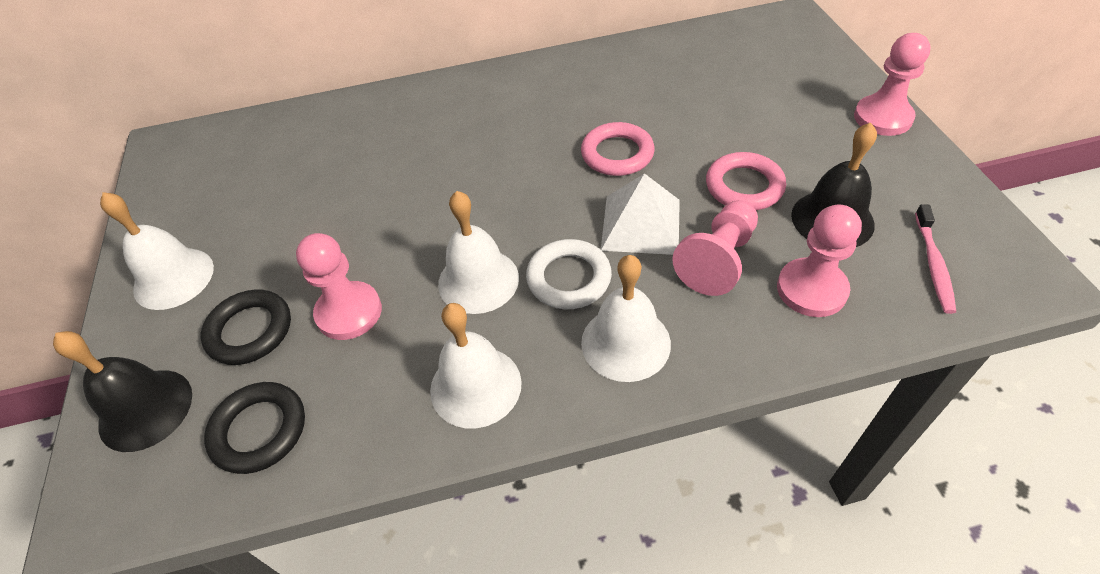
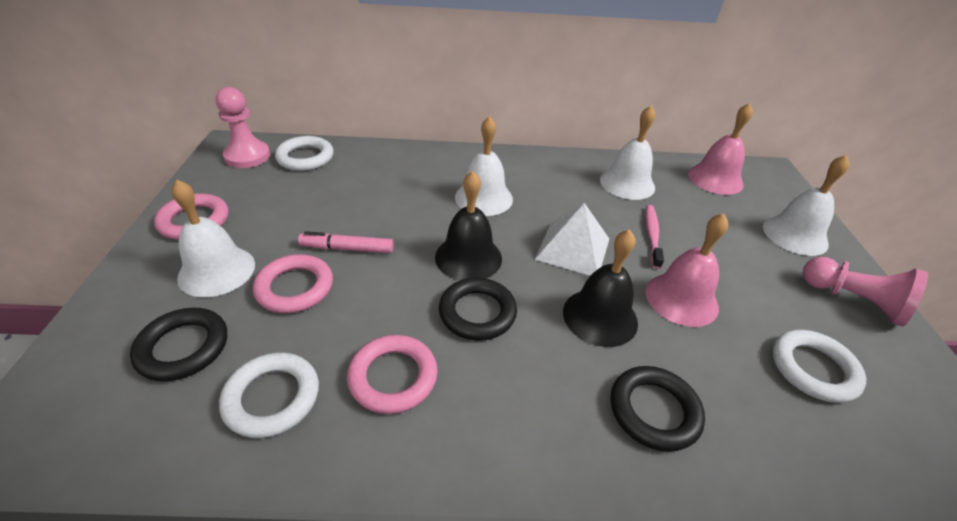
black ring: 2 -> 3
pink bell: 0 -> 2
pink marker: 0 -> 1
pink pawn: 4 -> 2
pink ring: 2 -> 3
white ring: 1 -> 3

